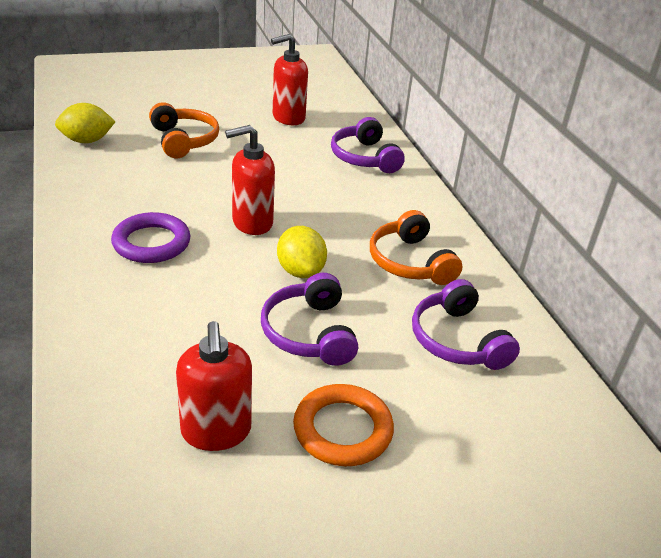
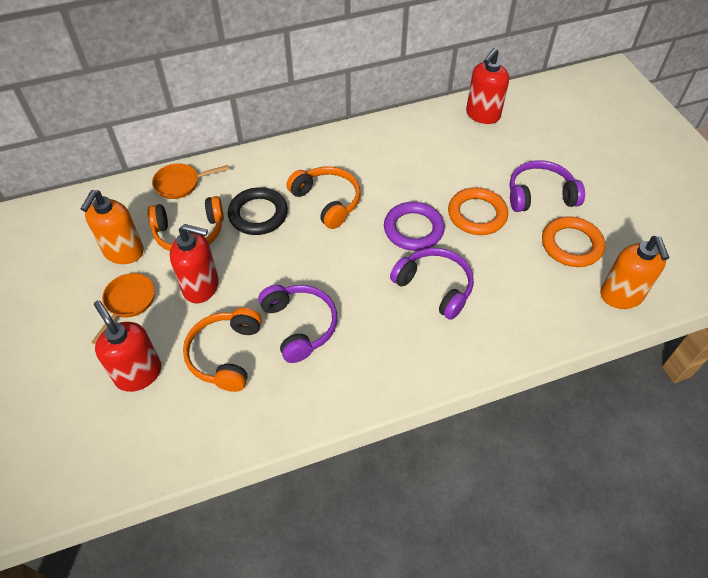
black ring: 0 -> 1
orange headphones: 2 -> 3
orange pan: 0 -> 2
orange ring: 1 -> 2
orange soap dispenser: 0 -> 2
yellow lemon: 2 -> 0

